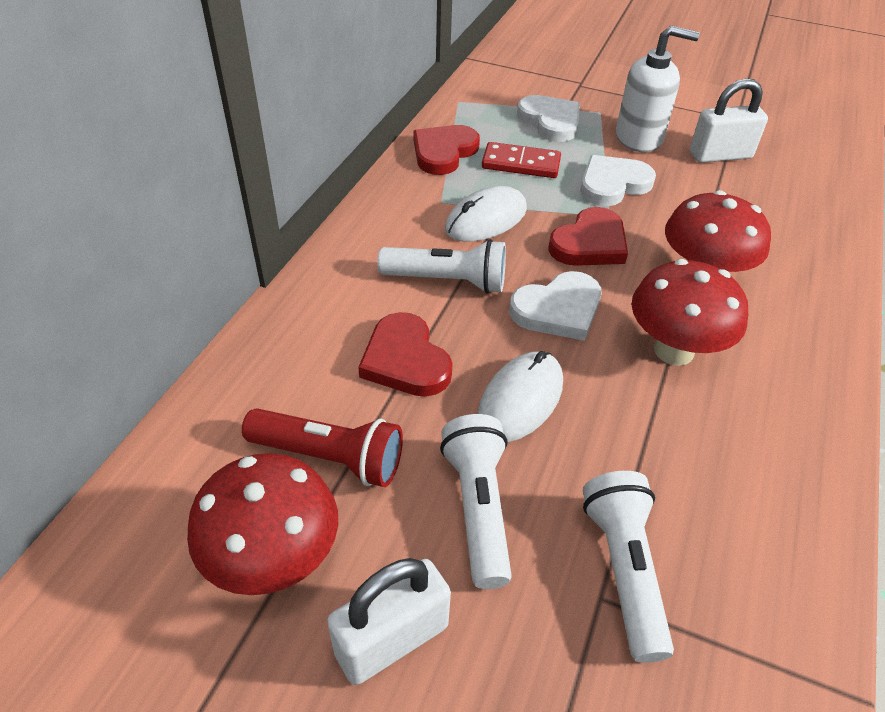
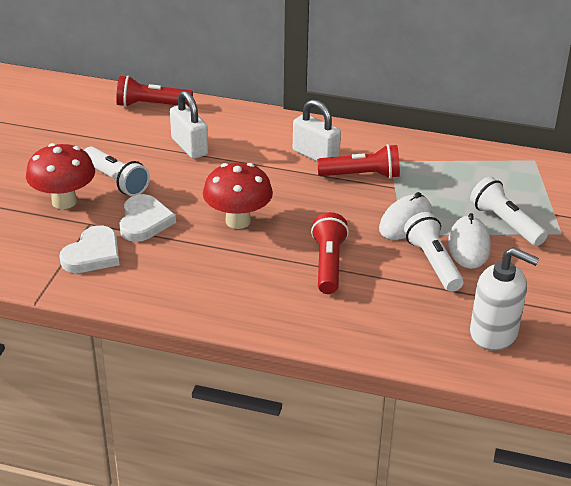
red domino: 1 -> 0
red flashlight: 1 -> 3
red heart: 3 -> 0
red mushroom: 3 -> 2
white heart: 3 -> 2

